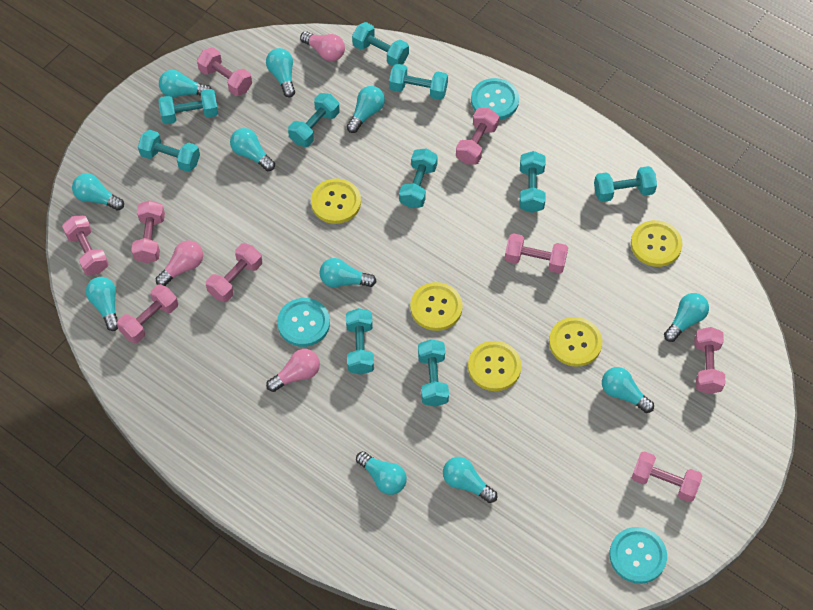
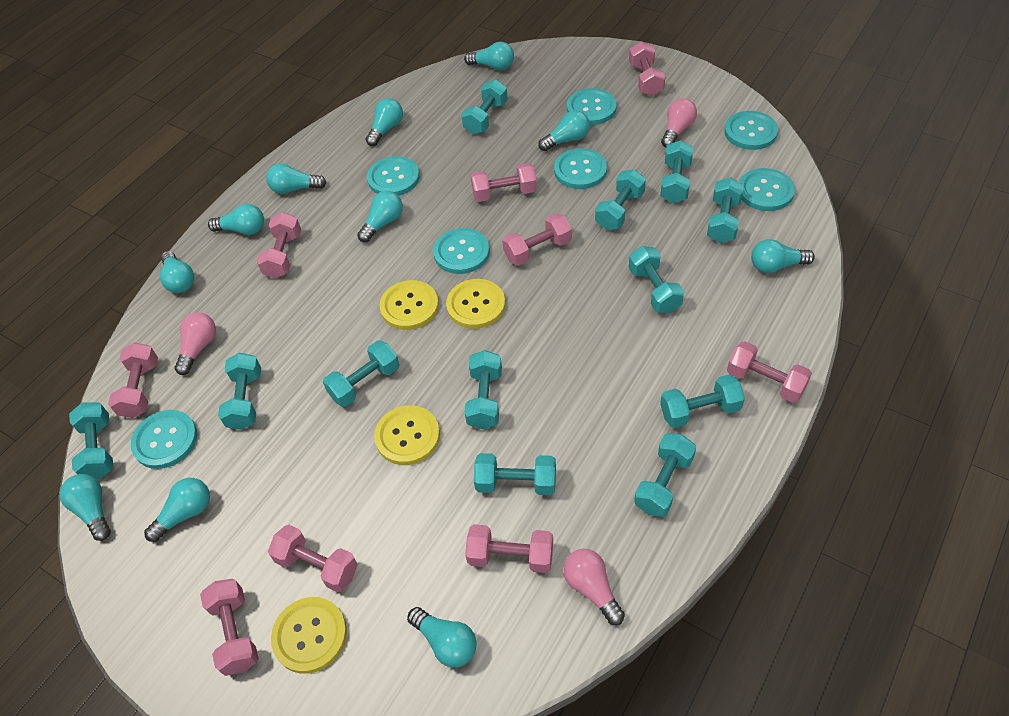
turquoise button: 3 -> 7
turquoise dumbbell: 10 -> 12
yellow button: 5 -> 4

